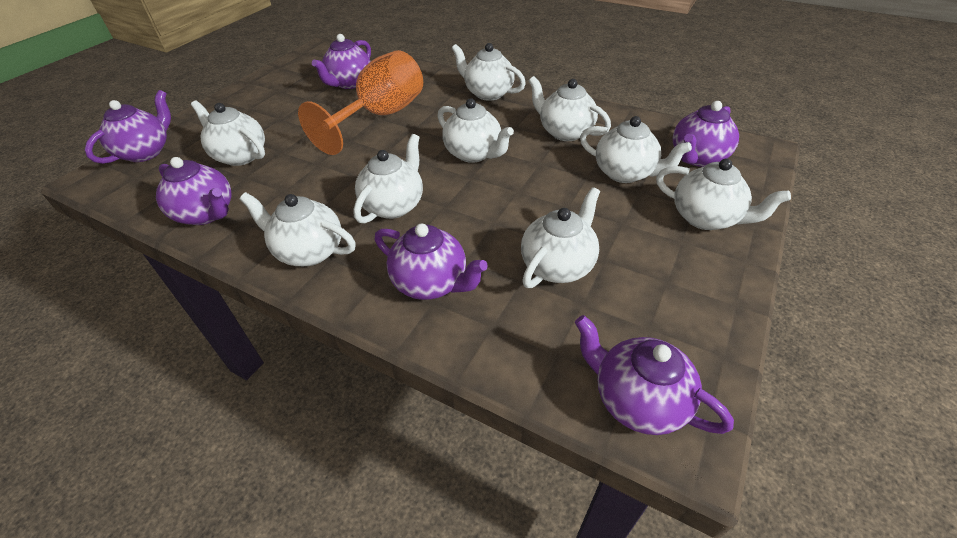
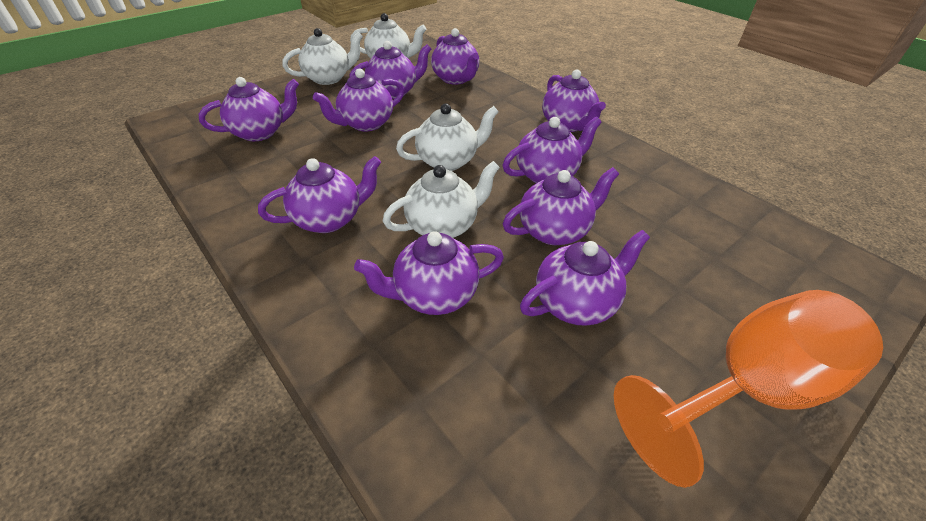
purple teapot: 6 -> 10
white teapot: 9 -> 4

